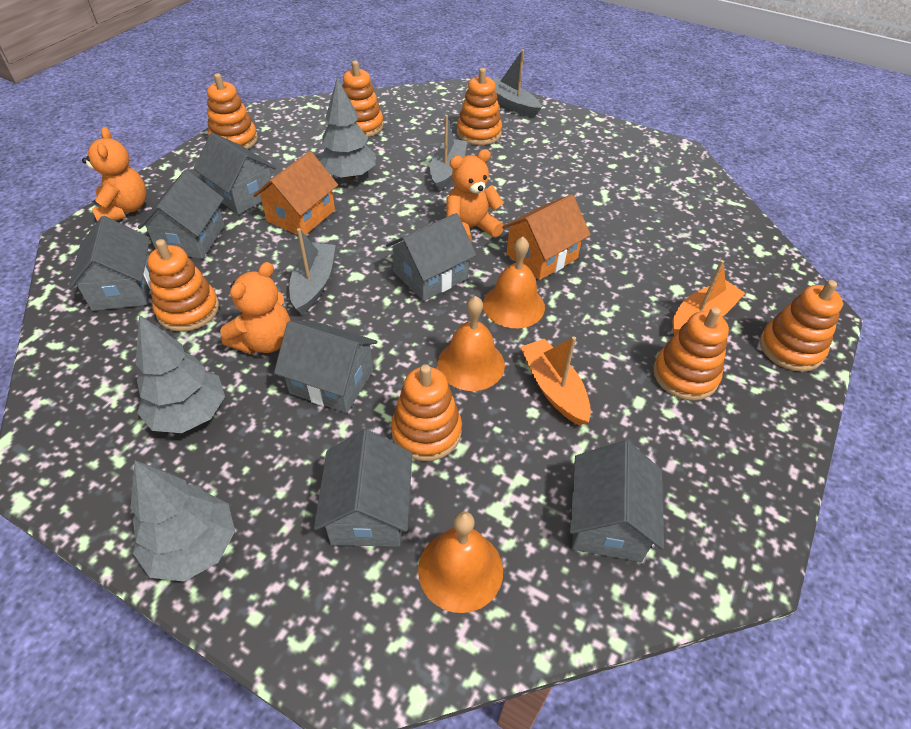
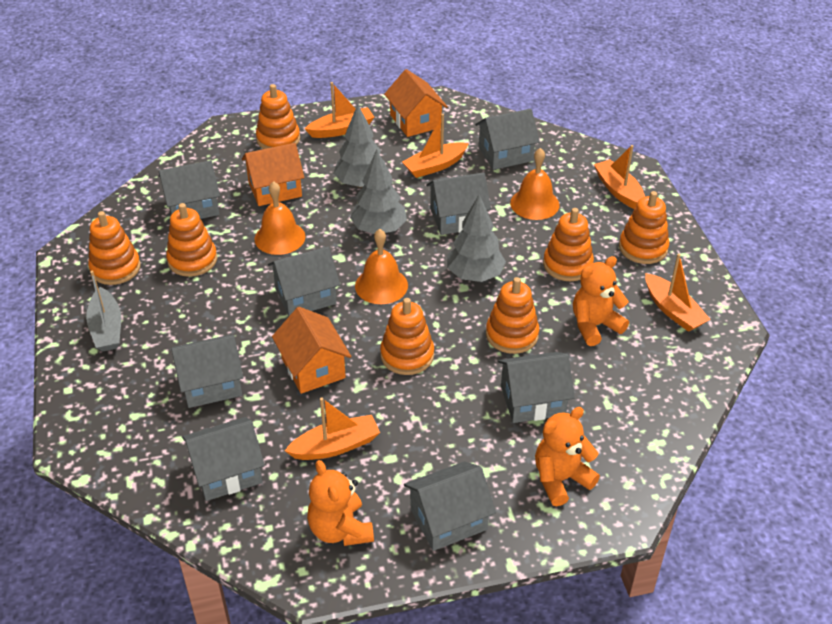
grey boat: 3 -> 1
grey house: 7 -> 8
orange boat: 2 -> 5
orange house: 2 -> 3

